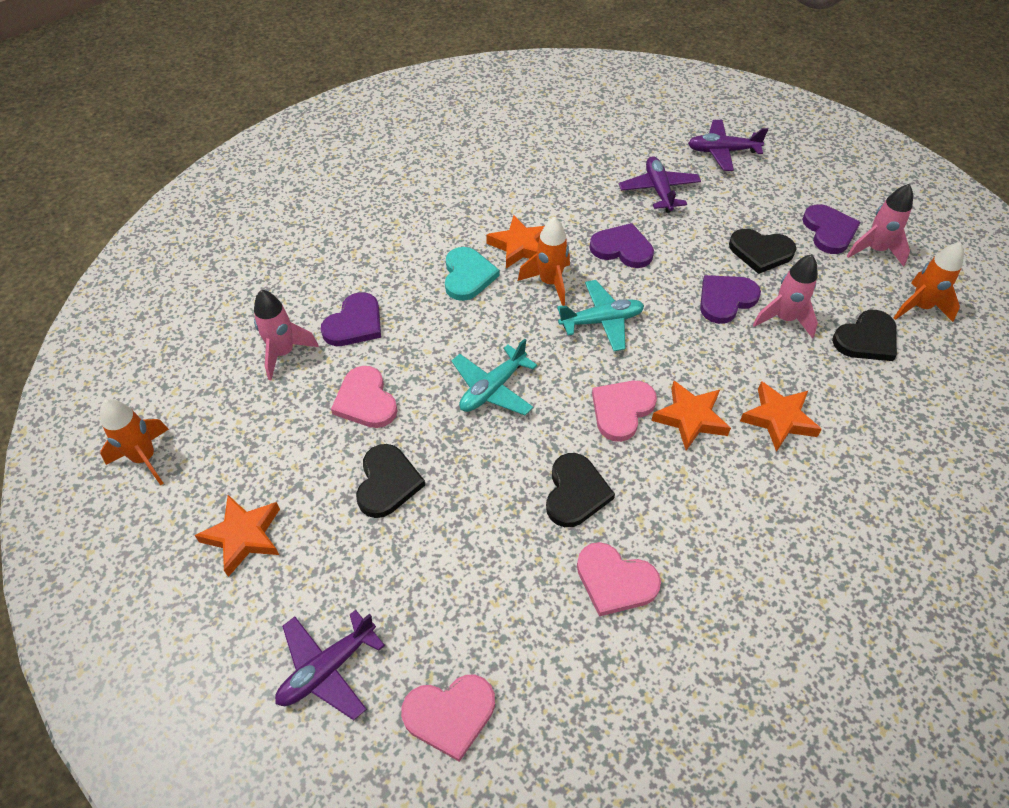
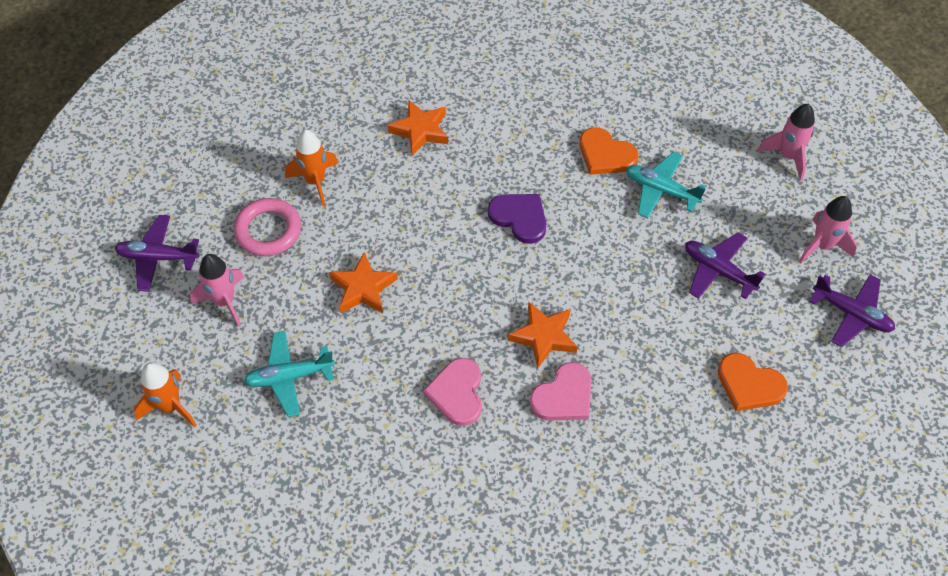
black heart: 4 -> 0
orange heart: 0 -> 2
orange rocket: 3 -> 2
orange star: 4 -> 3
pink heart: 4 -> 2
pink ring: 0 -> 1
purple heart: 4 -> 1
turquoise heart: 1 -> 0

